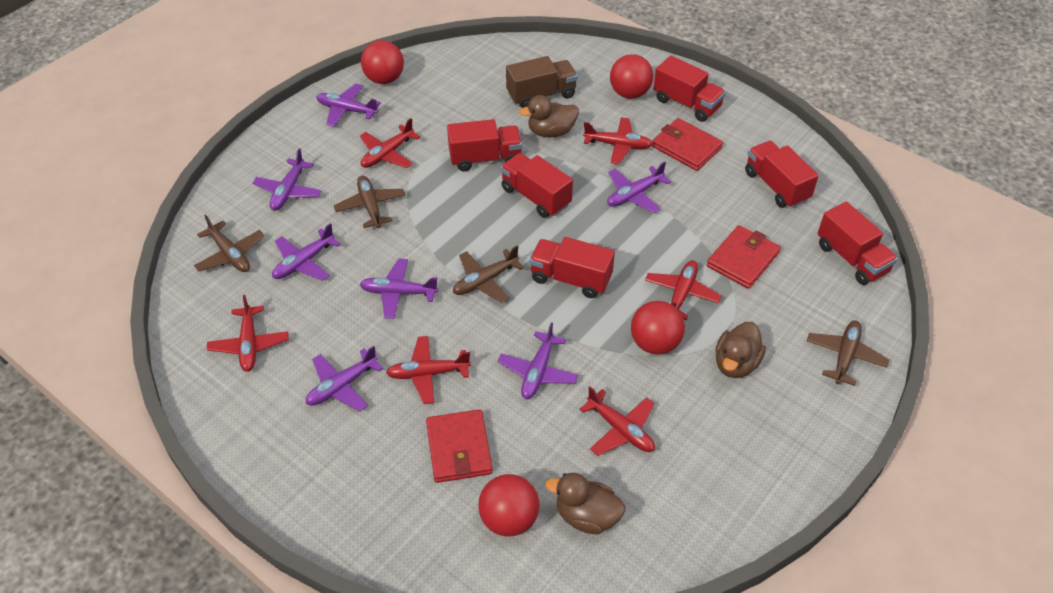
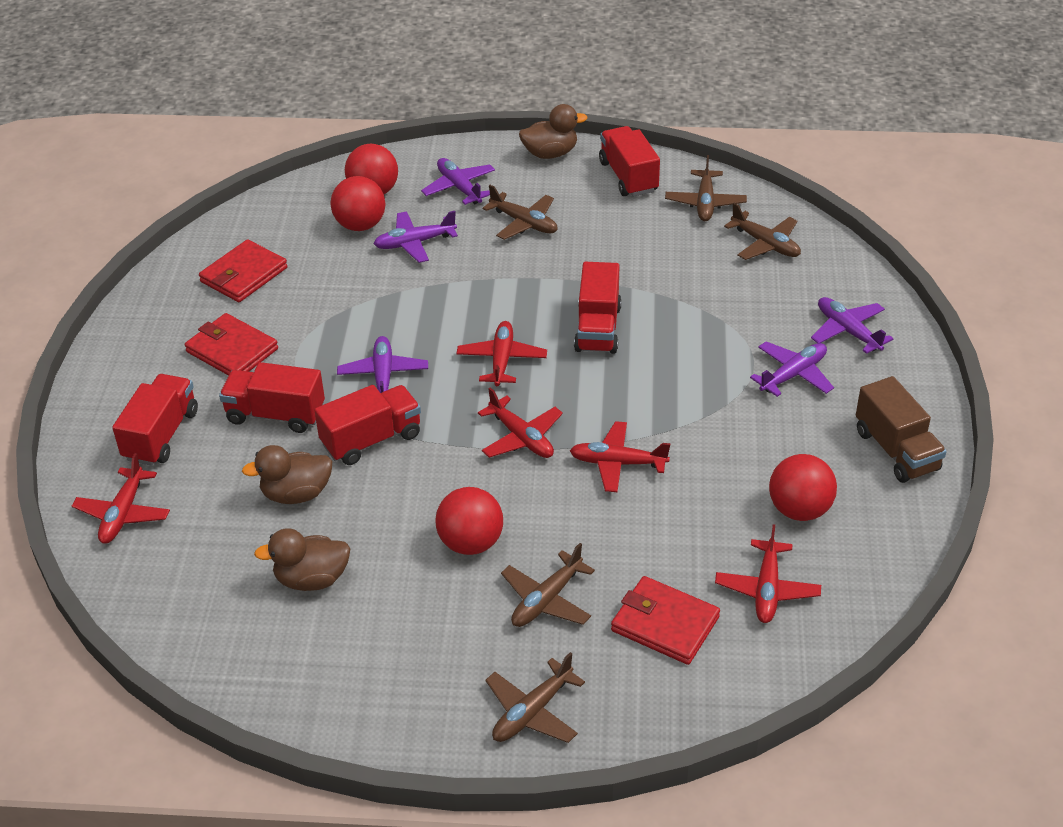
brown plane: 4 -> 5
purple plane: 7 -> 5
red plane: 6 -> 5
red truck: 6 -> 5

